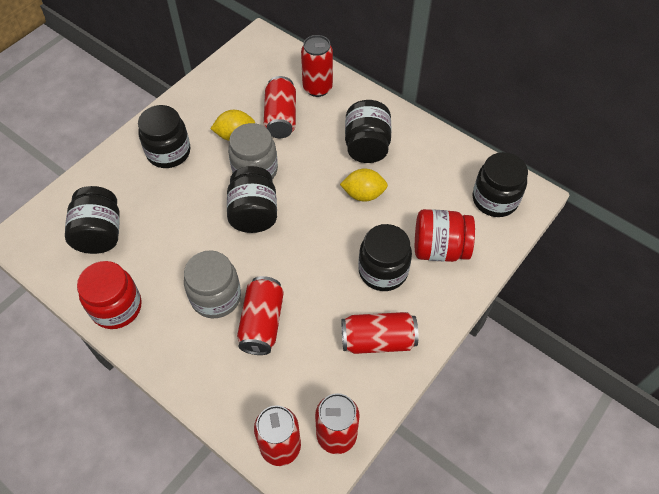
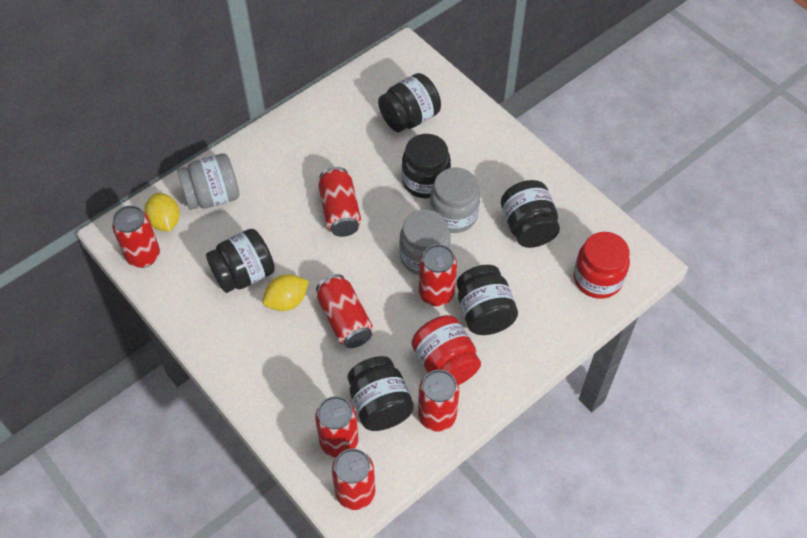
grey jar: 2 -> 3
red can: 6 -> 7

